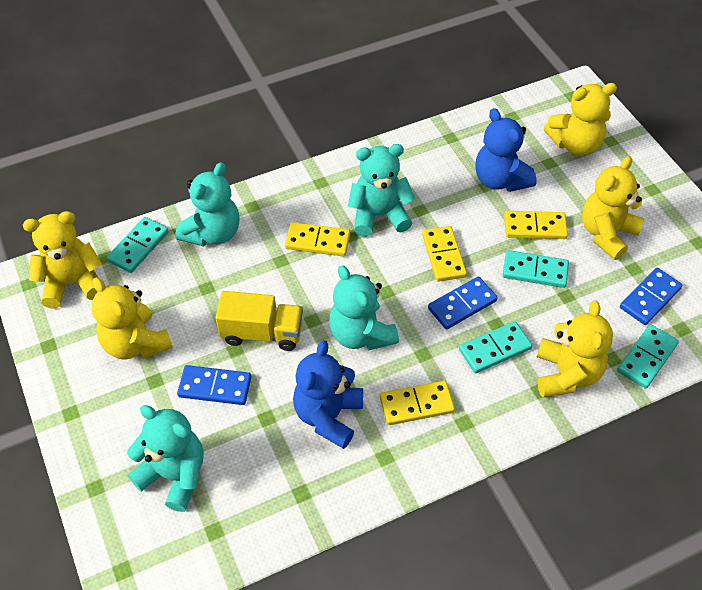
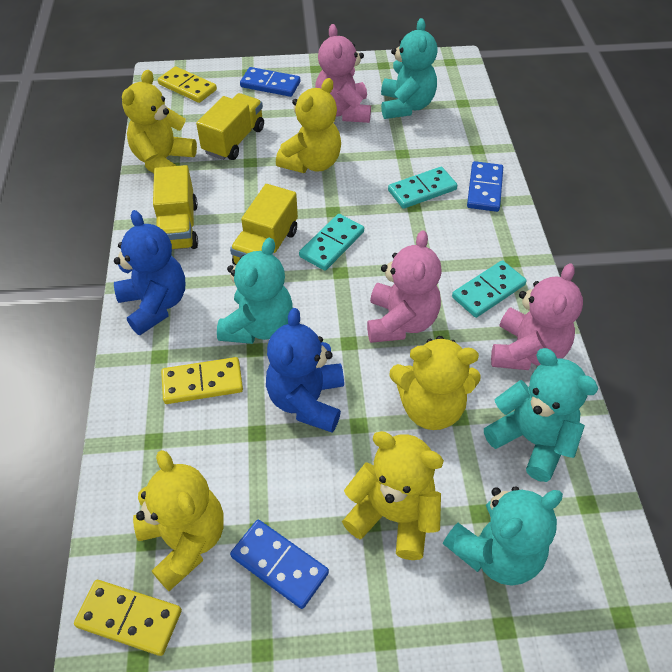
pink teddy bear: 0 -> 3
turquoise domino: 4 -> 3
yellow domino: 4 -> 3
yellow truck: 1 -> 3

